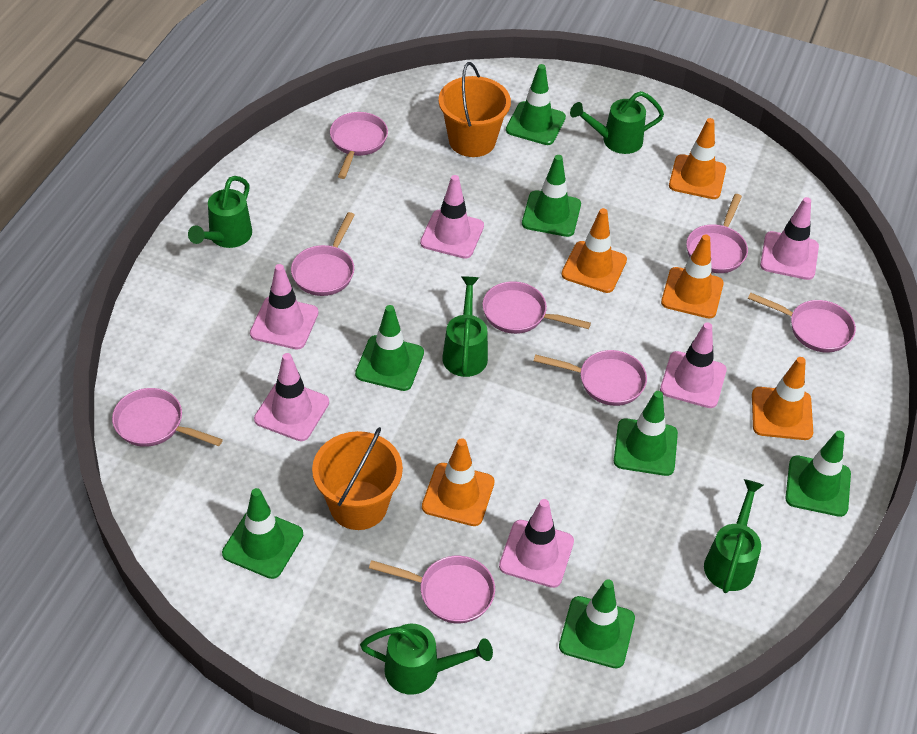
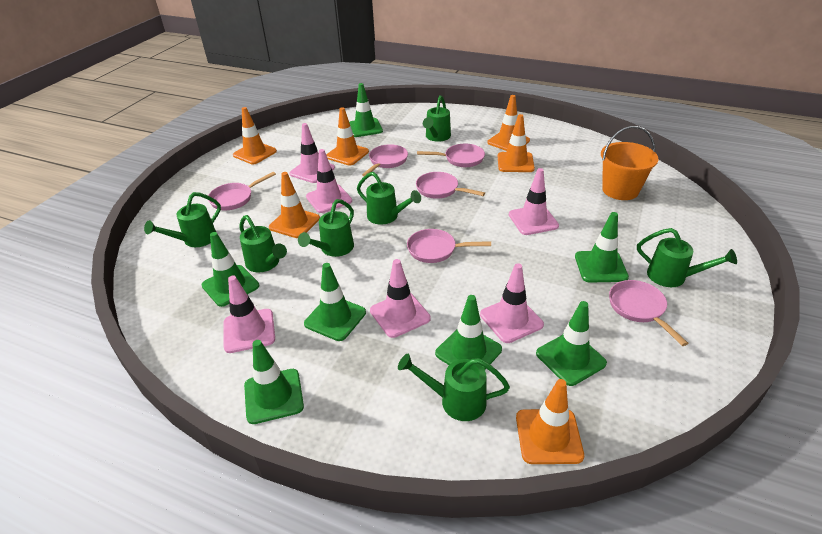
green watering can: 5 -> 7
orange bucket: 2 -> 1
orange traffic cone: 5 -> 6
pink pan: 8 -> 6

